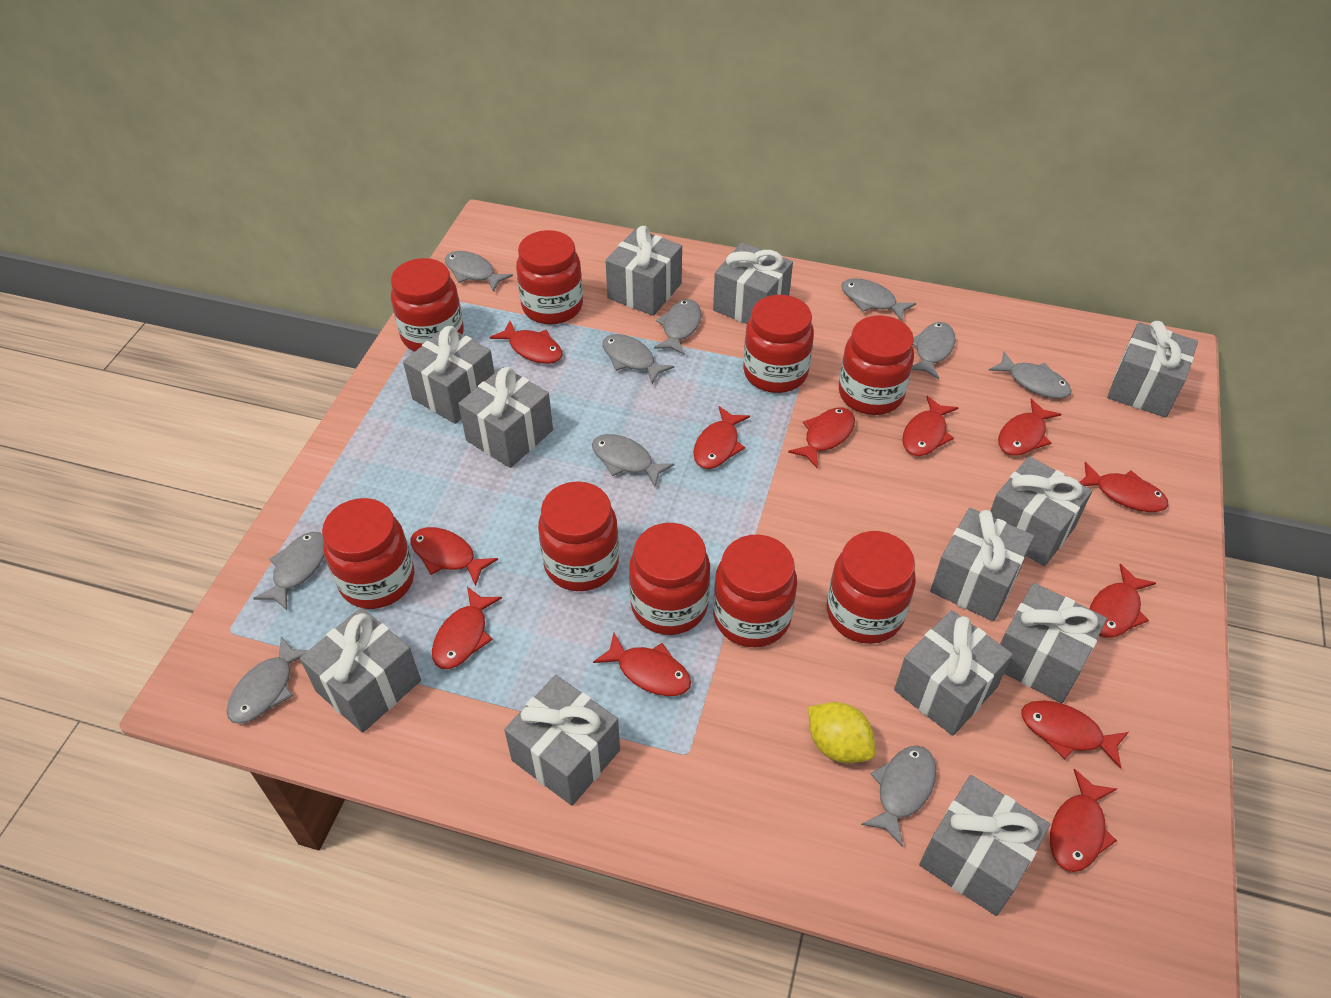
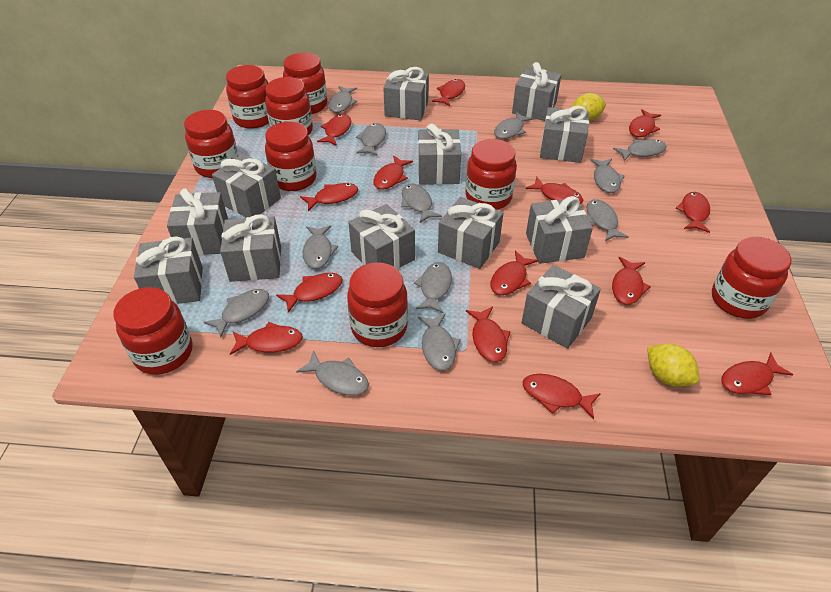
grey fish: 10 -> 12
red fish: 12 -> 14
yellow lemon: 1 -> 2

